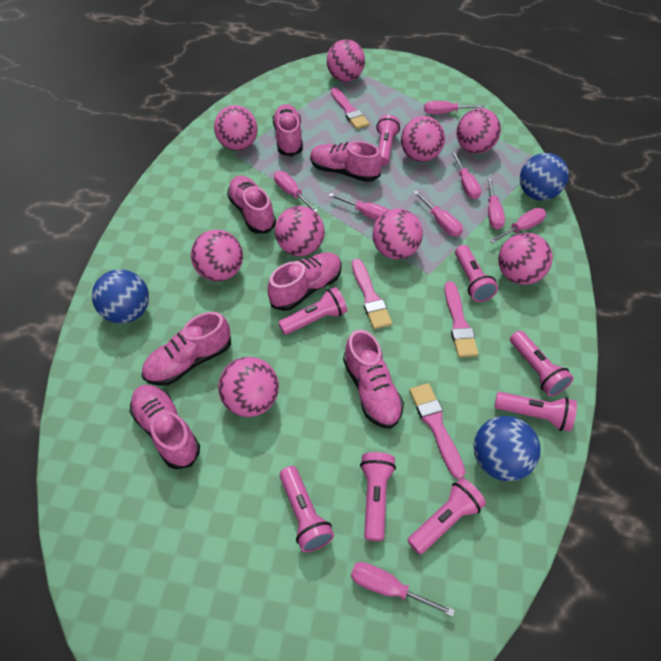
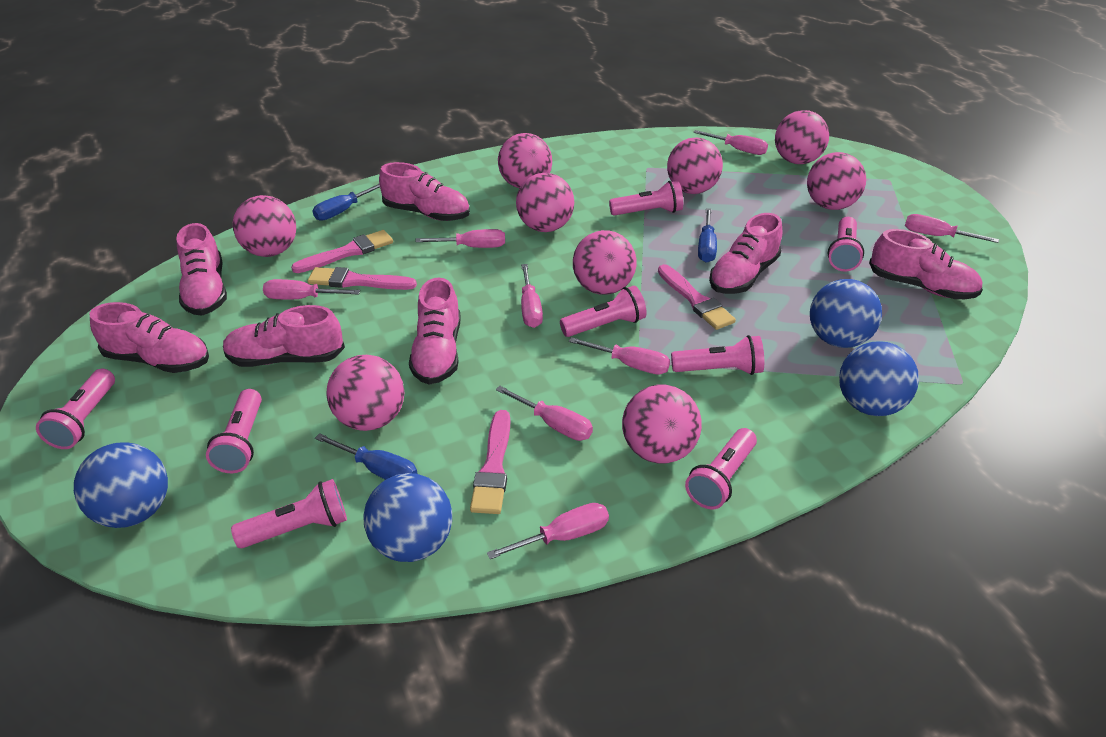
blue ball: 3 -> 4
blue screwdriver: 0 -> 3

